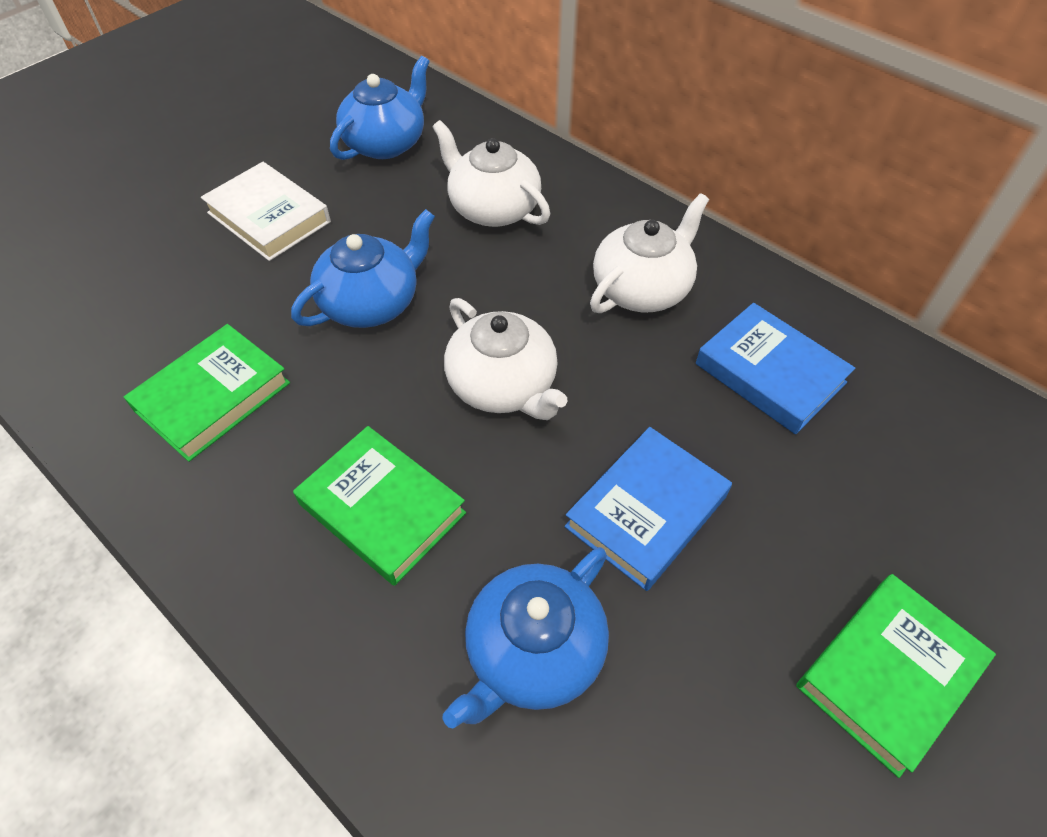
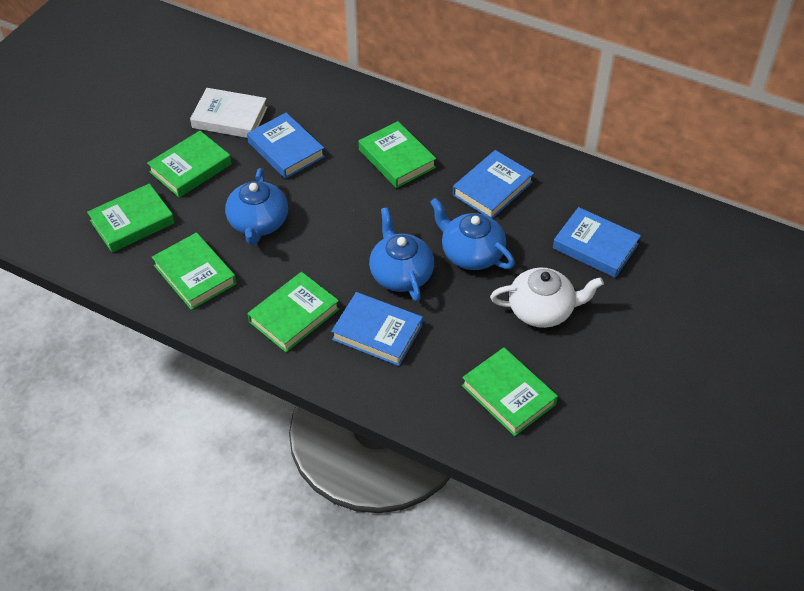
blue book: 2 -> 4
green book: 3 -> 6
white teapot: 3 -> 1

